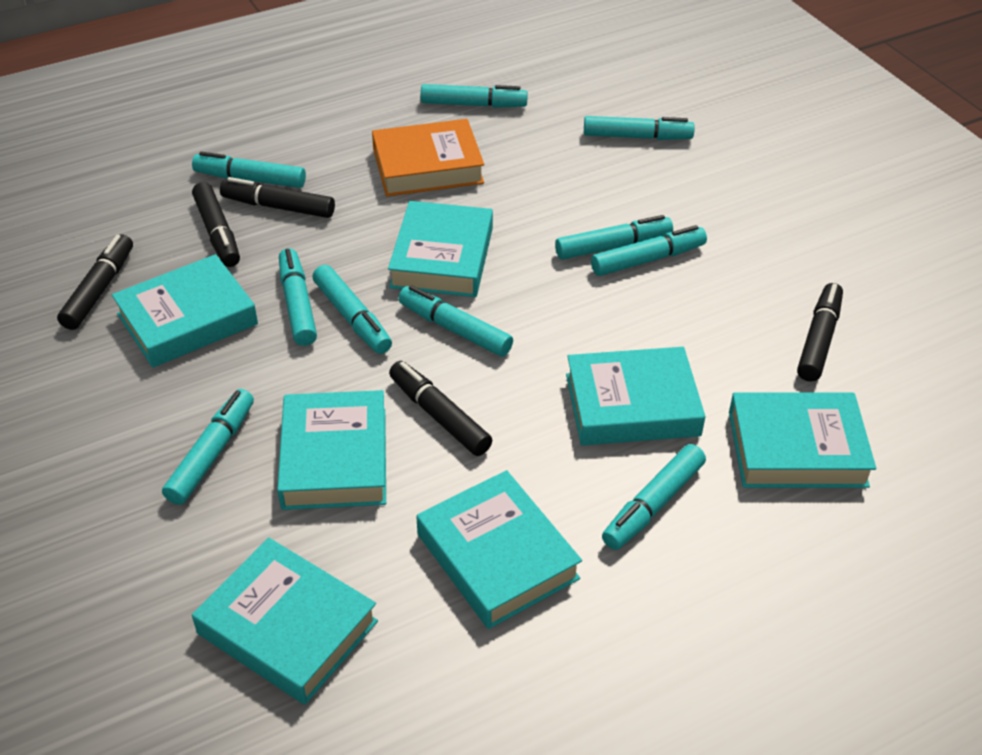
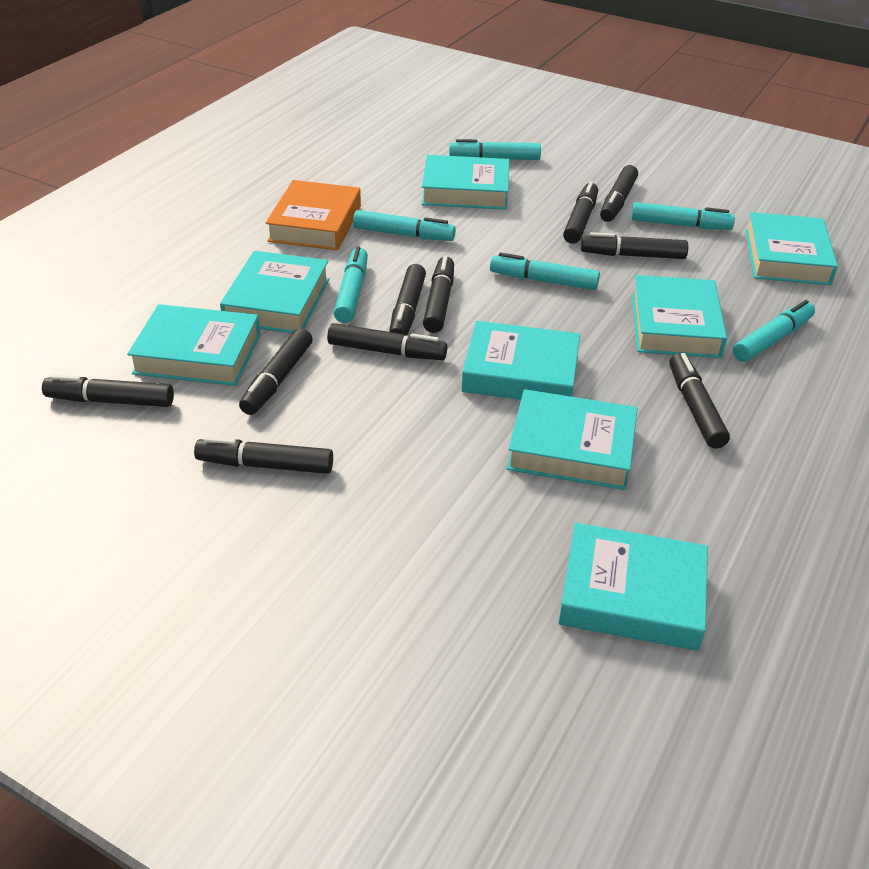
black marker: 5 -> 10
turquoise book: 7 -> 8
turquoise marker: 10 -> 6

